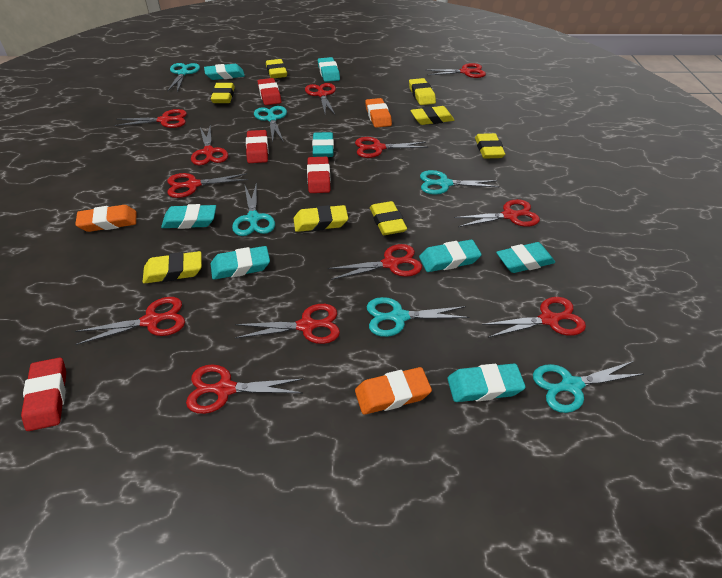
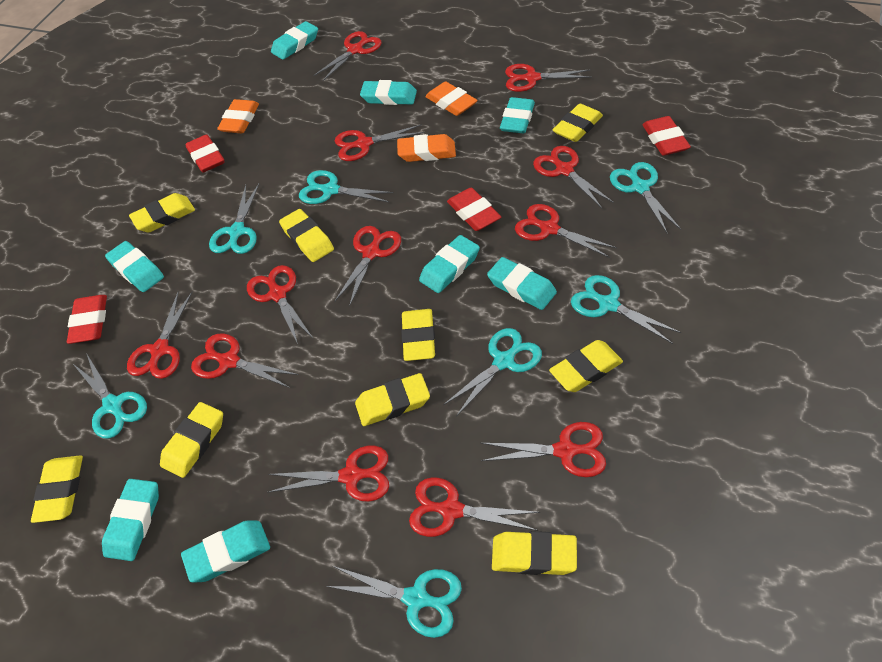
turquoise scissors: 6 -> 7
yellow eraser: 8 -> 9

